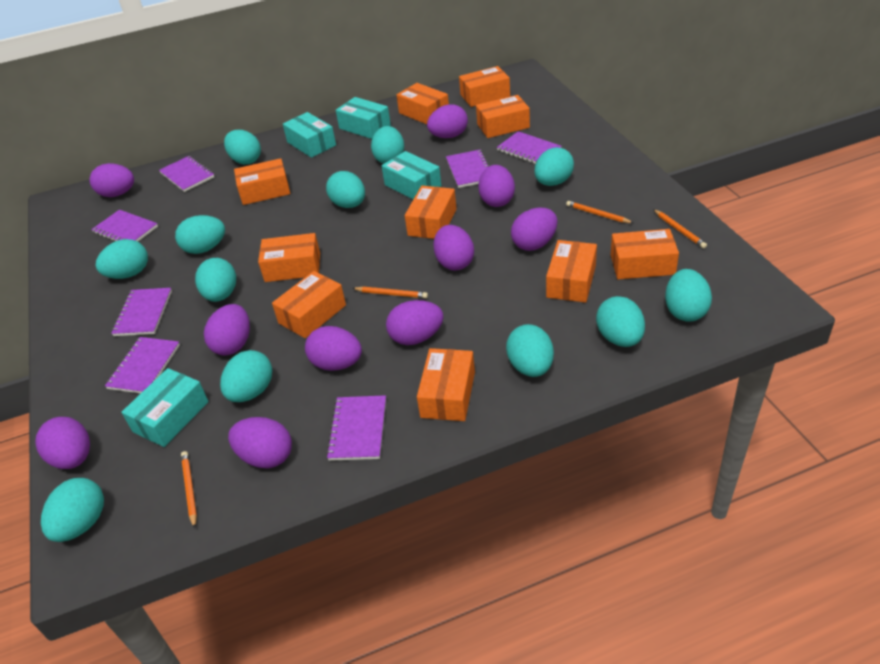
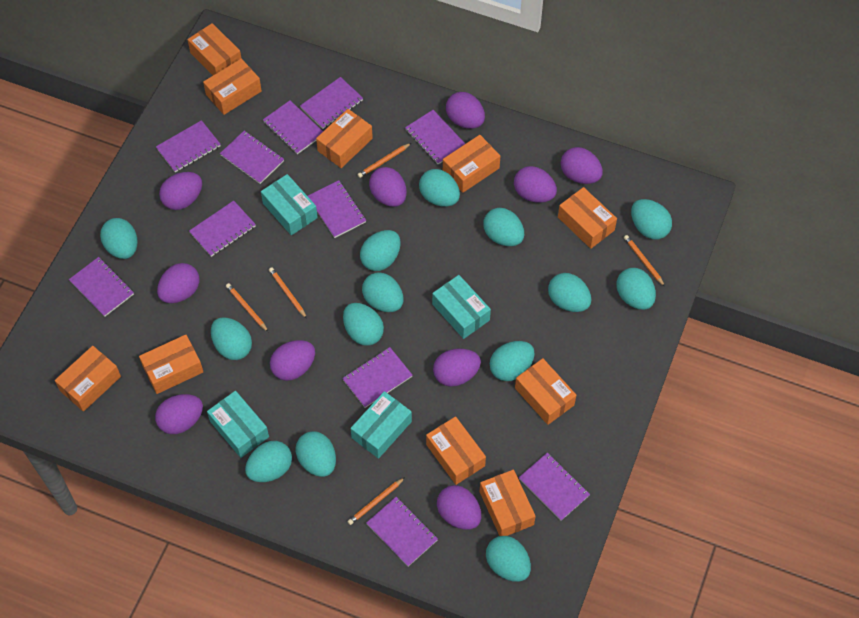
orange pencil: 4 -> 5
purple notebook: 7 -> 11
turquoise egg: 12 -> 14

